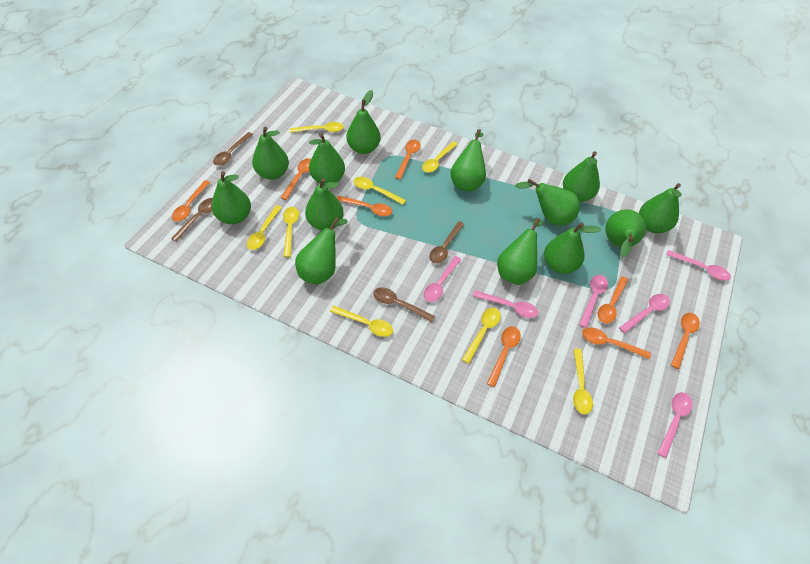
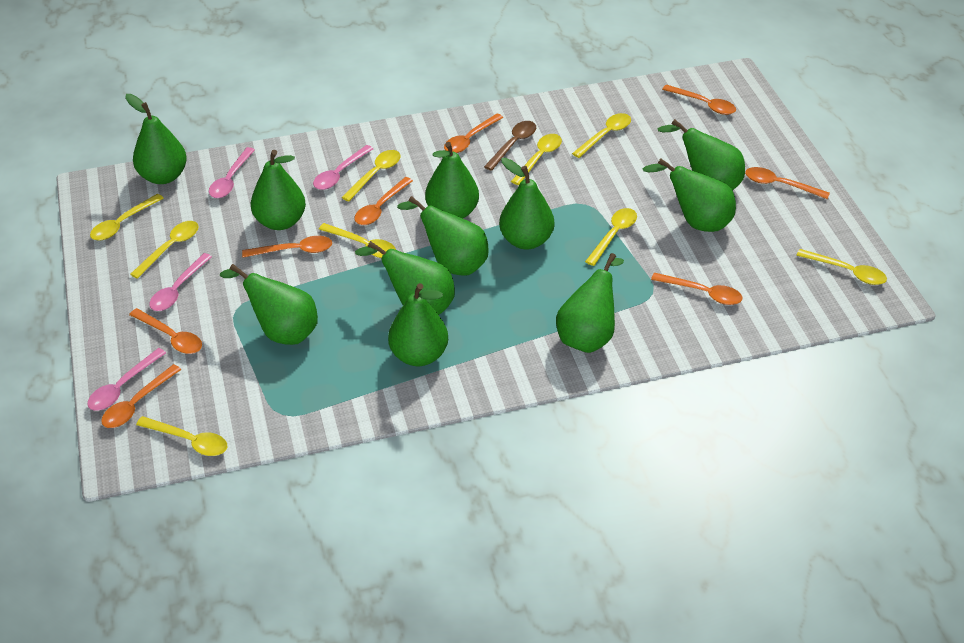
brown spoon: 4 -> 1
green pear: 13 -> 11
pink spoon: 6 -> 4
yellow spoon: 8 -> 9

